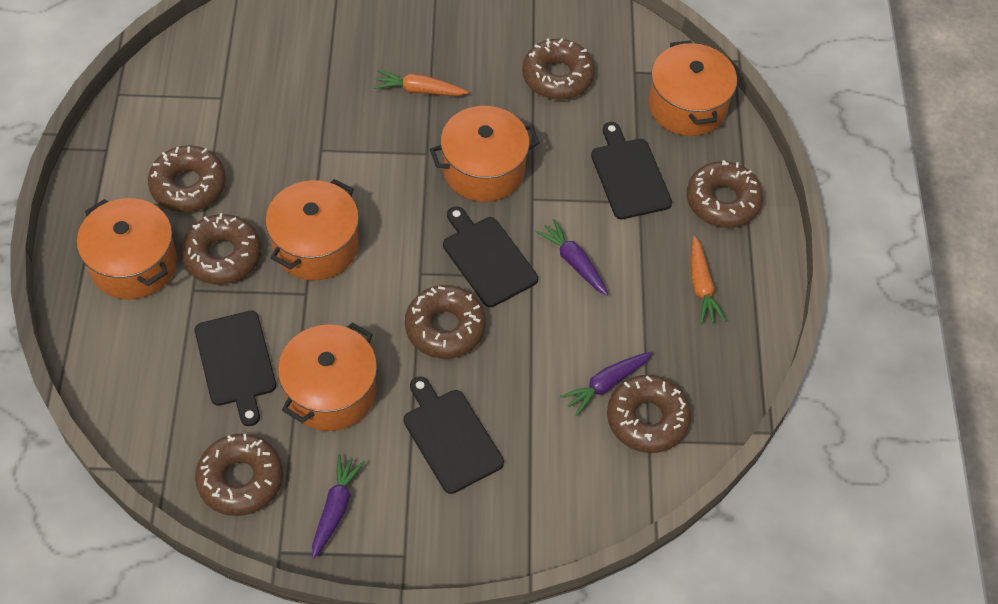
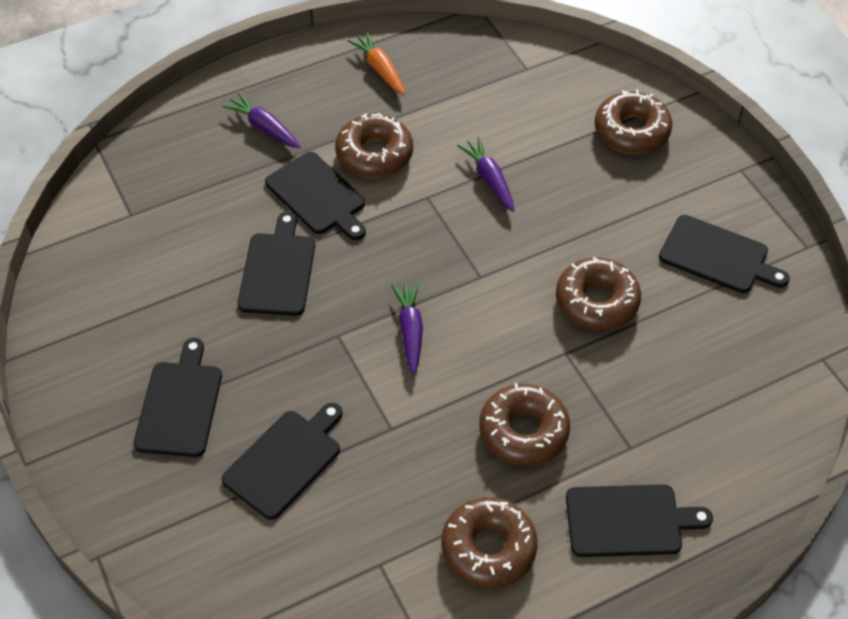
black cutting board: 4 -> 6
brown donut: 7 -> 5
orange carrot: 2 -> 1
orange pot: 5 -> 0

